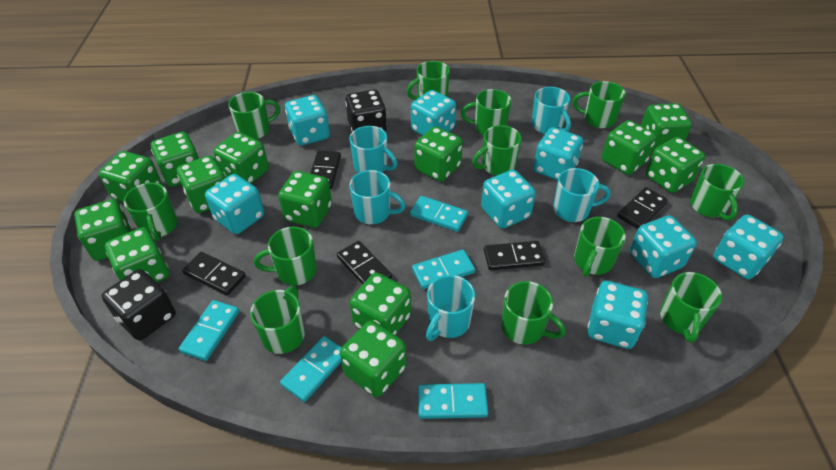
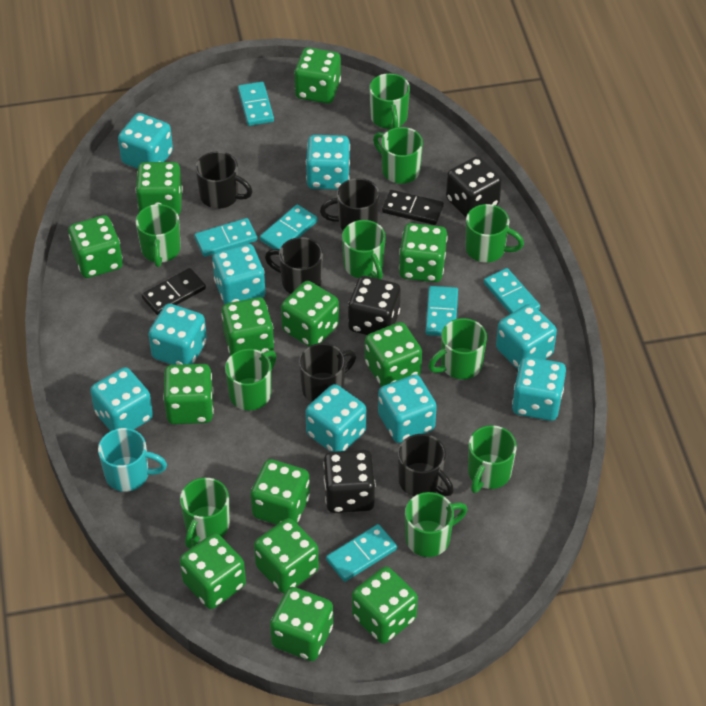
black dice: 2 -> 3
black domino: 5 -> 2
black mug: 0 -> 5
green mug: 12 -> 10
turquoise dice: 8 -> 9
turquoise domino: 5 -> 6
turquoise mug: 5 -> 1

